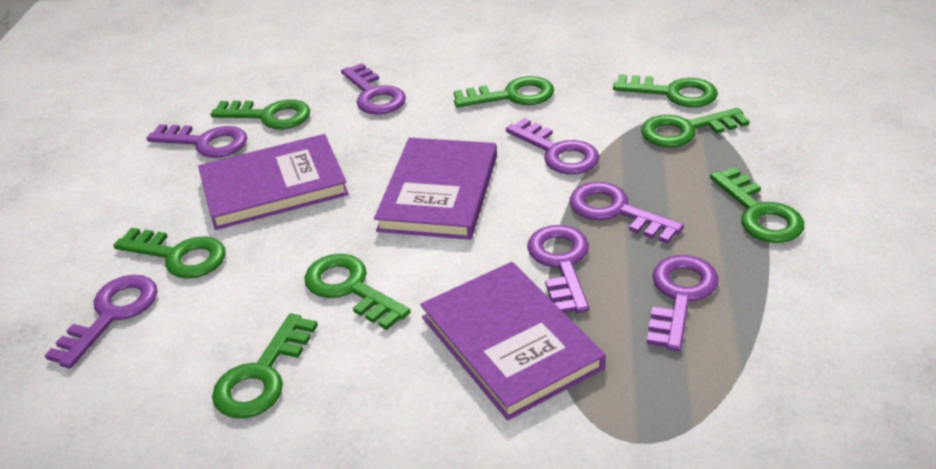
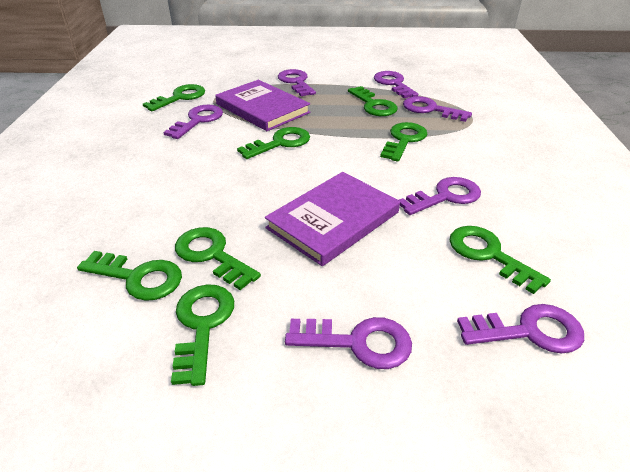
purple book: 3 -> 2

